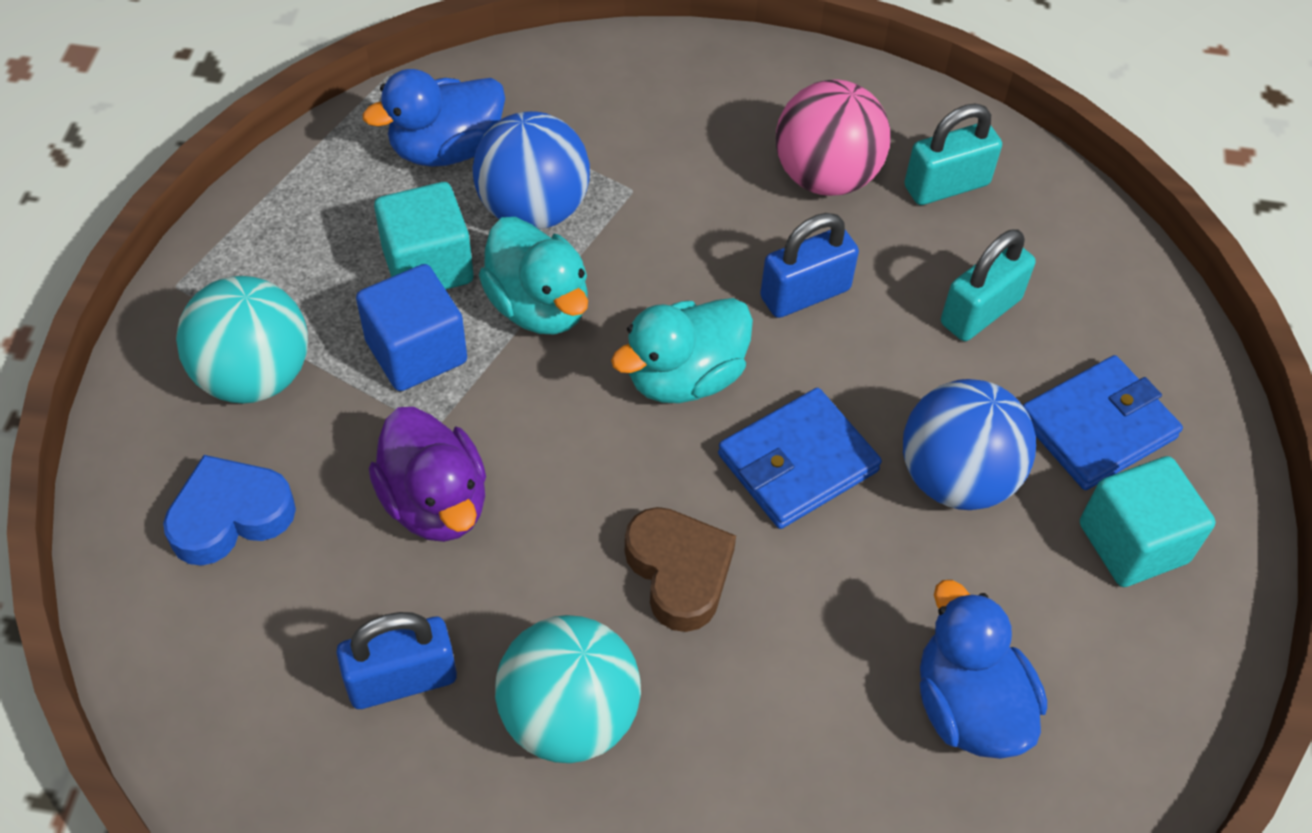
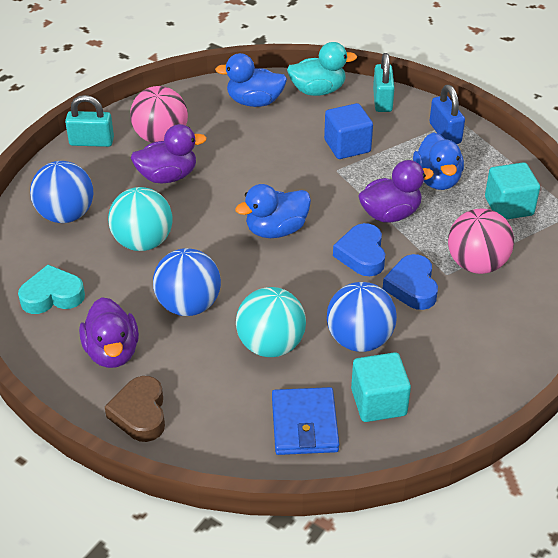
blue ball: 2 -> 3
blue duck: 2 -> 3
blue heart: 1 -> 2
blue padlock: 2 -> 1
blue wallet: 2 -> 1
pink ball: 1 -> 2
purple duck: 1 -> 3
turquoise duck: 2 -> 1
turquoise heart: 0 -> 1

